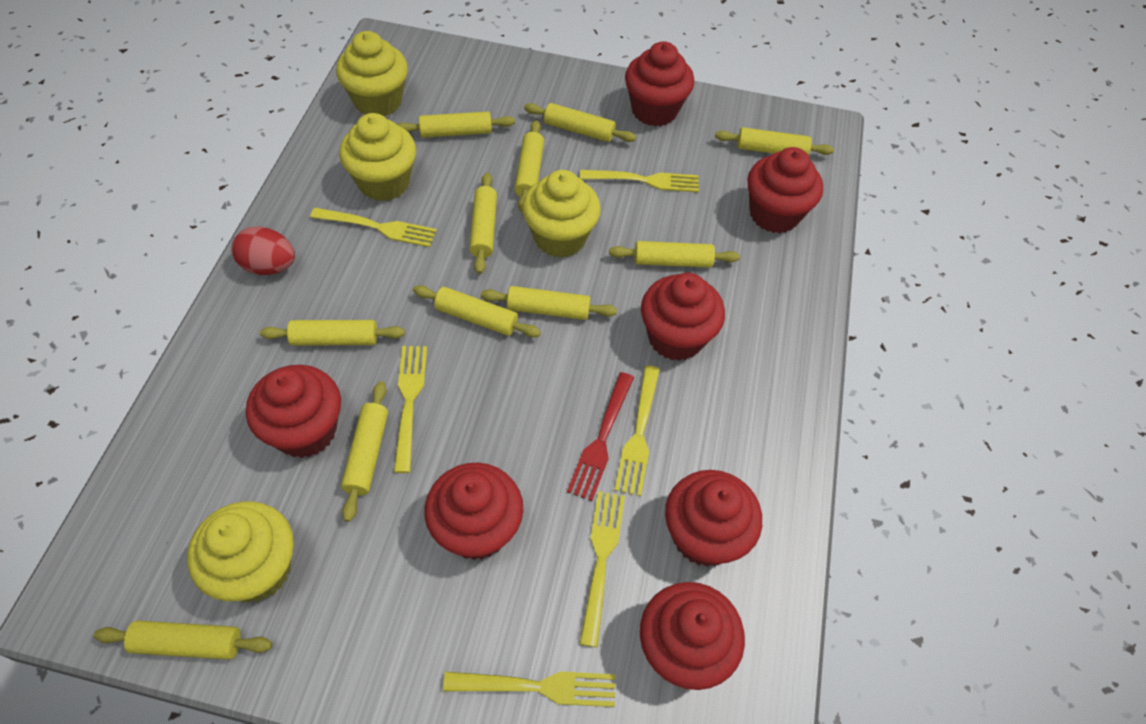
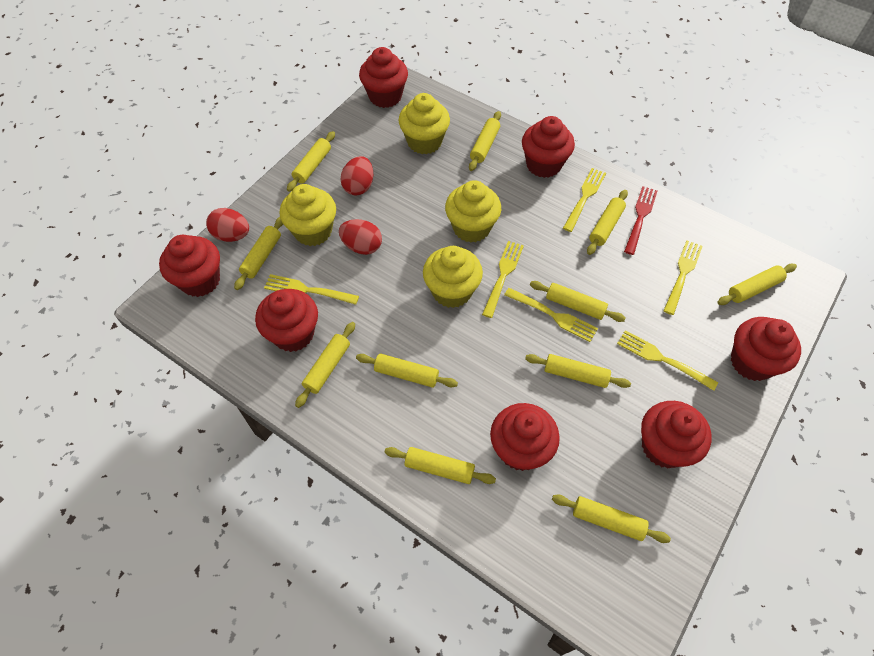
red egg: 1 -> 3

